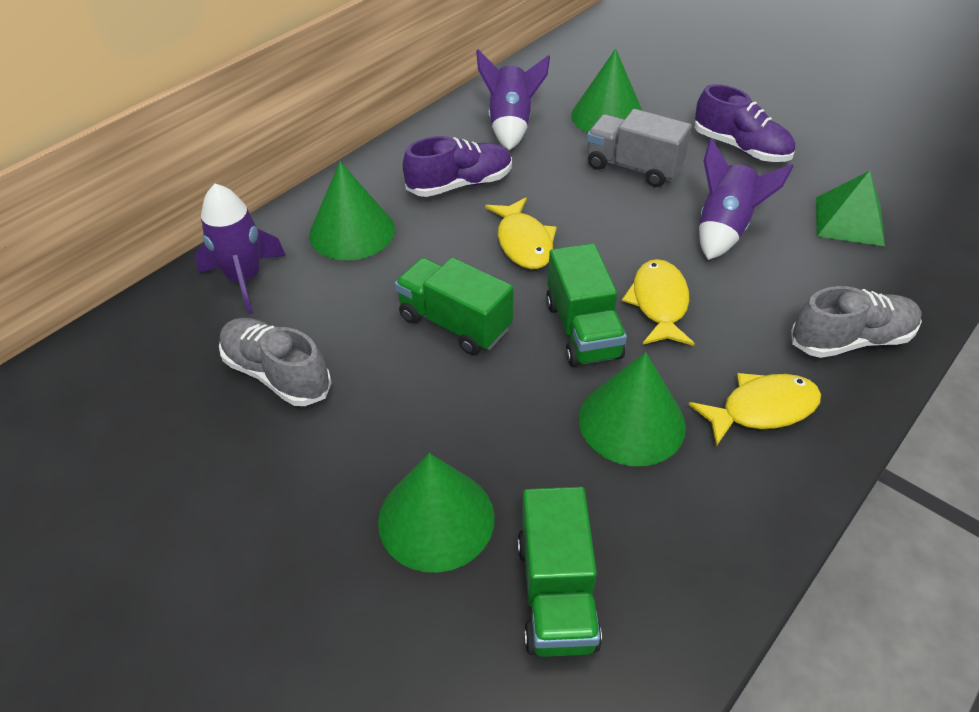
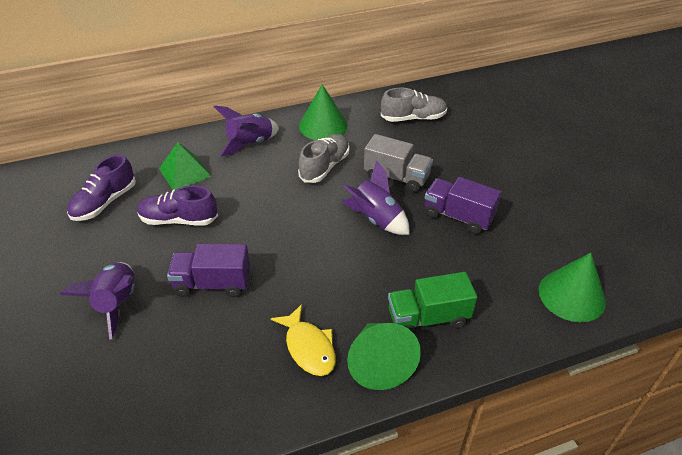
green cone: 4 -> 3
green truck: 3 -> 1
purple truck: 0 -> 2
yellow fish: 3 -> 1

